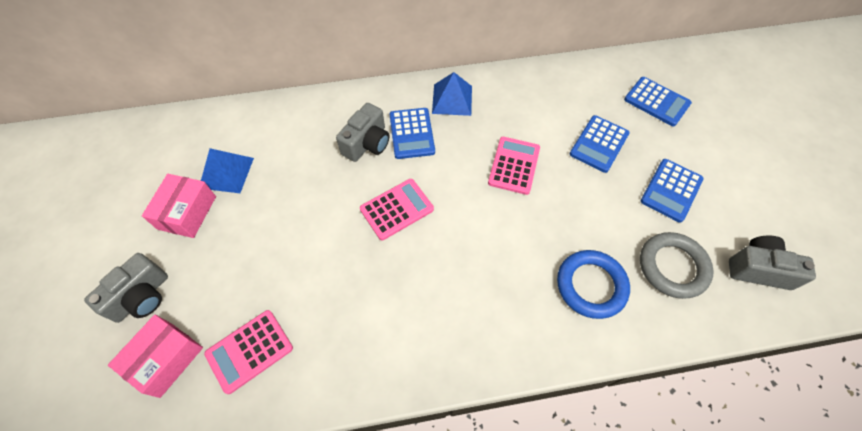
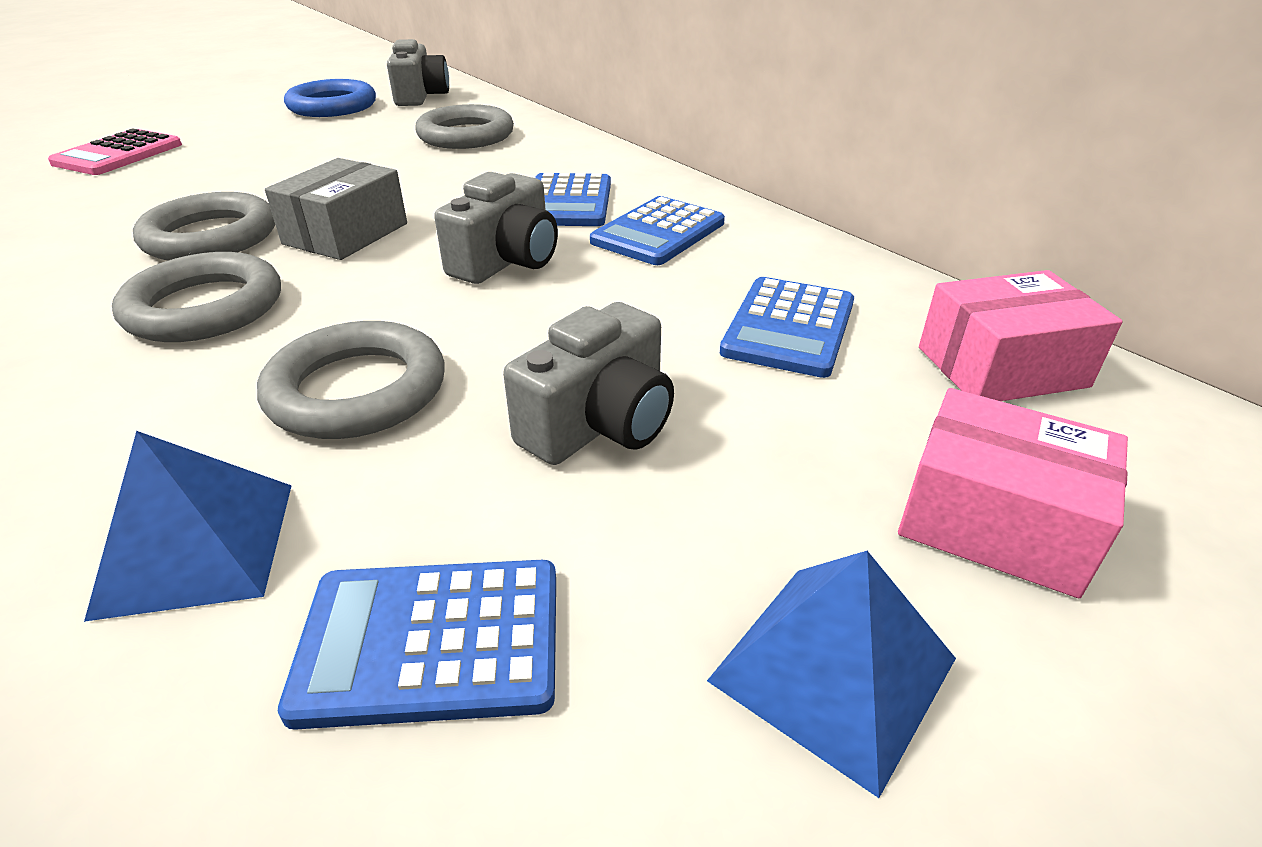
grey box: 0 -> 1
grey ring: 1 -> 4
pink calculator: 3 -> 1

